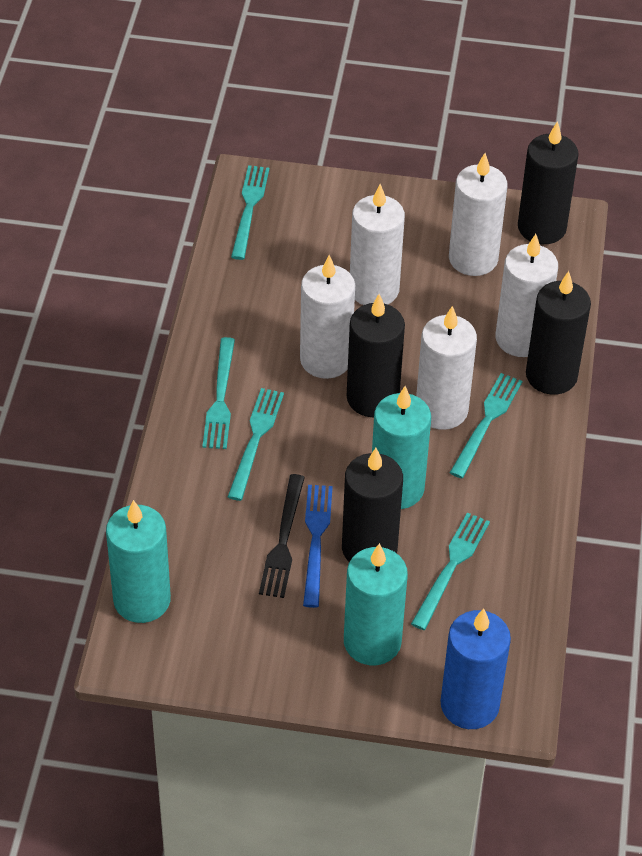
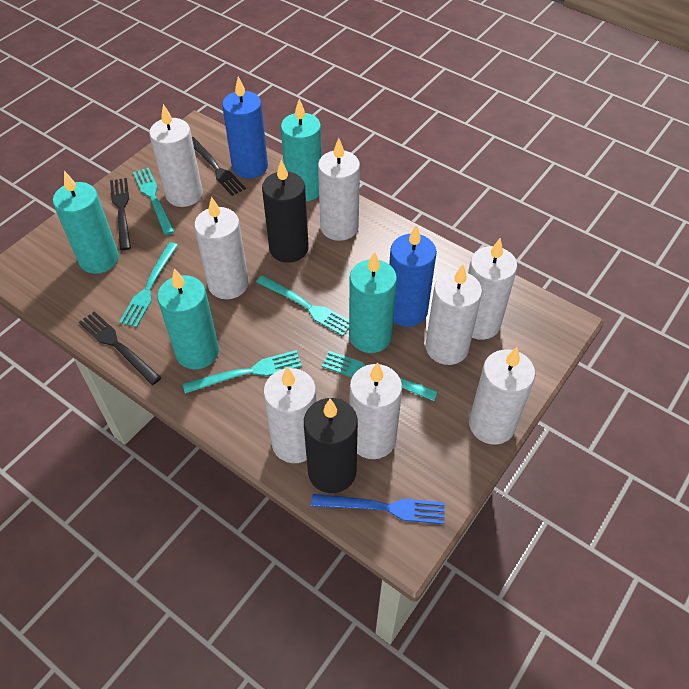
black candle: 4 -> 2
black fork: 1 -> 3
blue candle: 1 -> 2
turquoise candle: 3 -> 4
white candle: 5 -> 8

